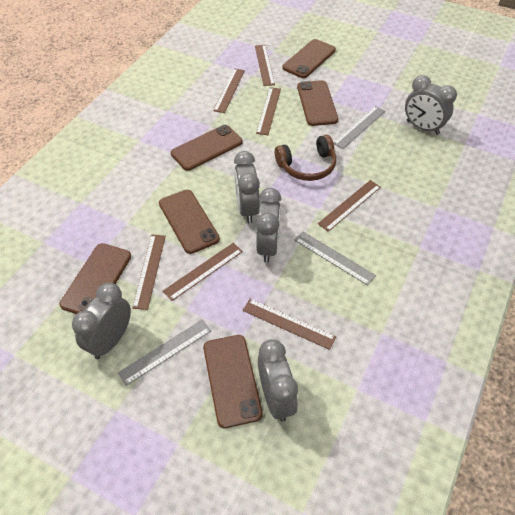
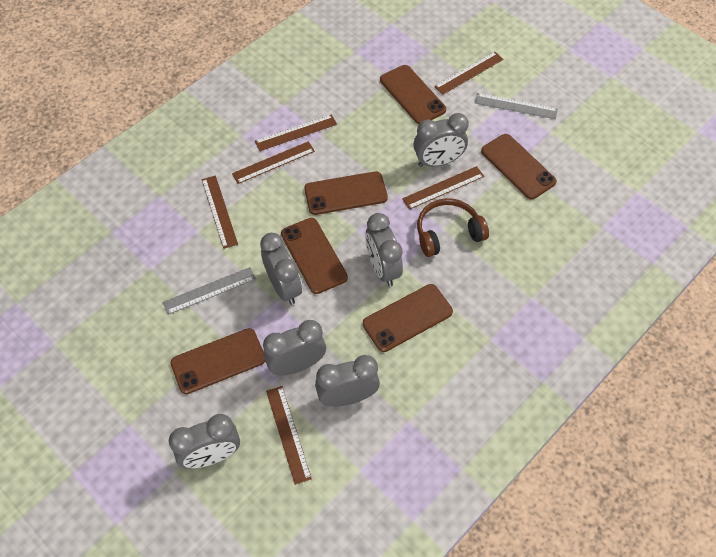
brown ruler: 7 -> 6
grey clock: 5 -> 6
grey ruler: 3 -> 2

